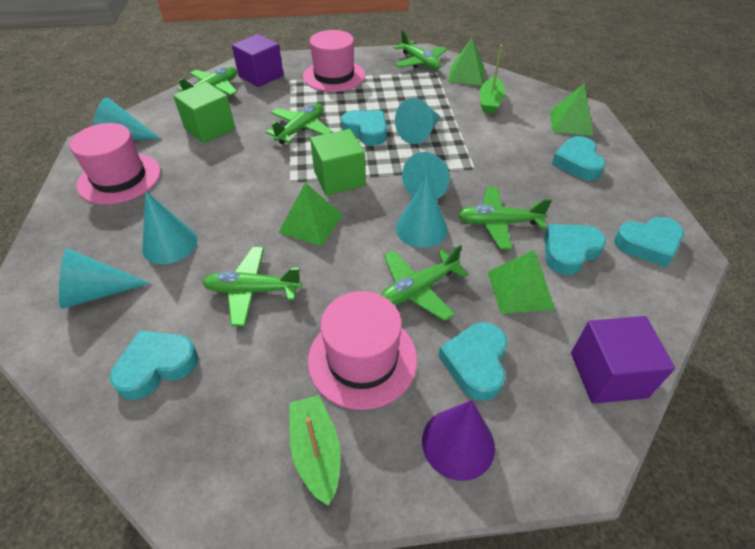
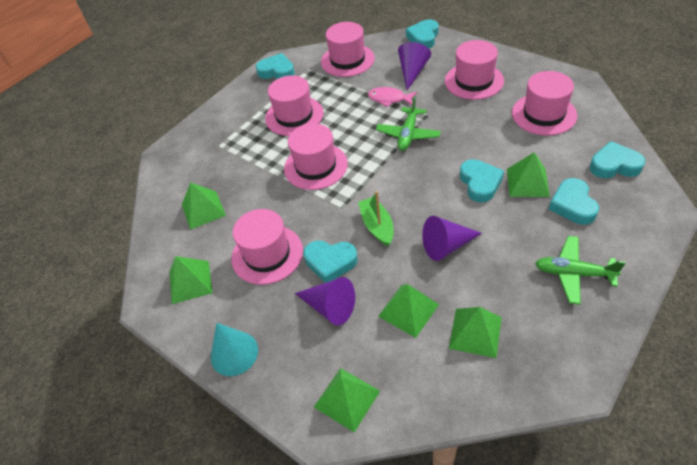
green boat: 2 -> 1
green cube: 2 -> 0
green plane: 6 -> 2
green pyramid: 4 -> 6
pink fish: 0 -> 1
pink hat: 3 -> 6
purple cone: 1 -> 3
purple cube: 2 -> 0
turquoise cone: 6 -> 1

